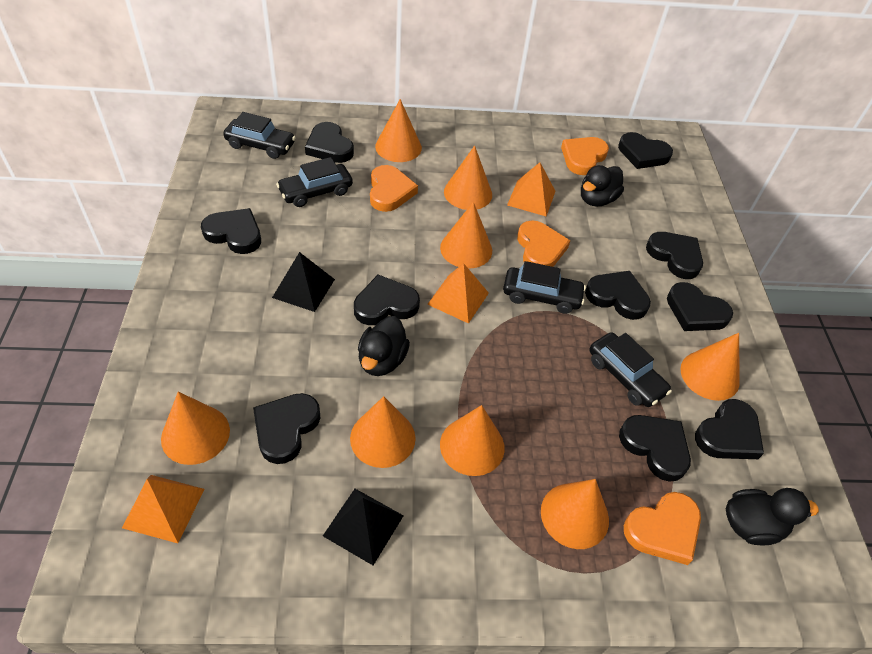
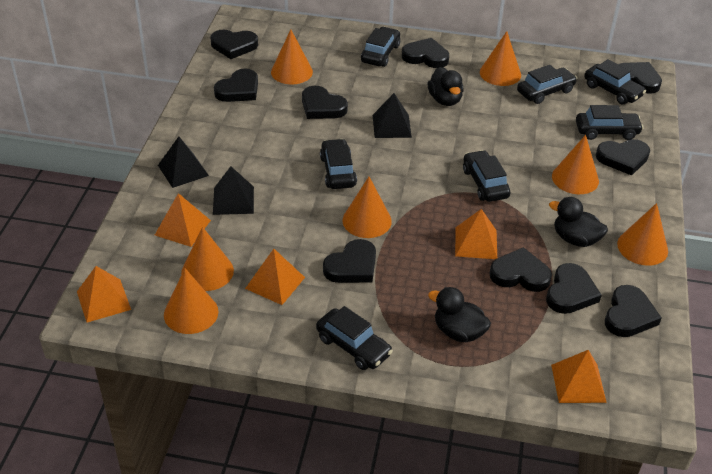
black car: 4 -> 7
black pyramid: 2 -> 3
orange cone: 8 -> 7
orange heart: 4 -> 0
orange pyramid: 3 -> 5

